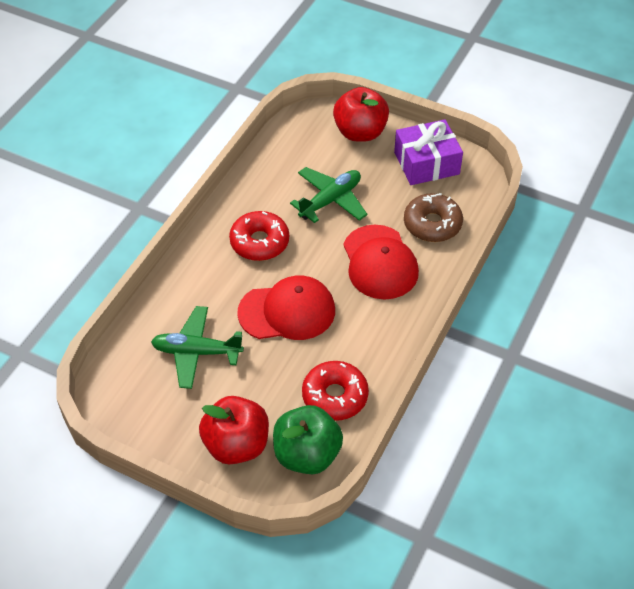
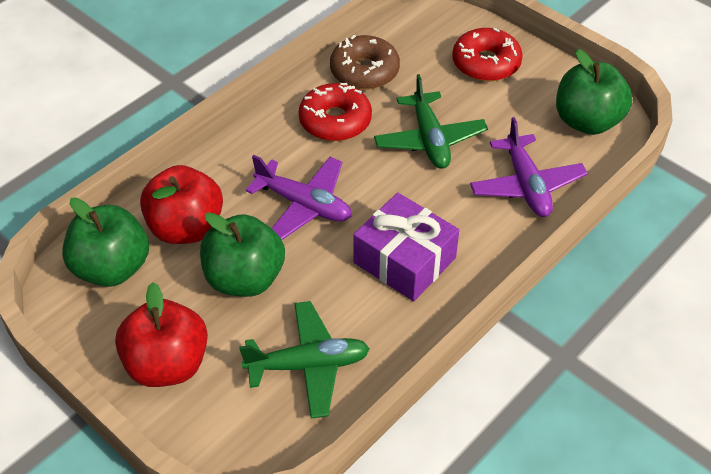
green apple: 1 -> 3
purple plane: 0 -> 2
red cap: 2 -> 0

